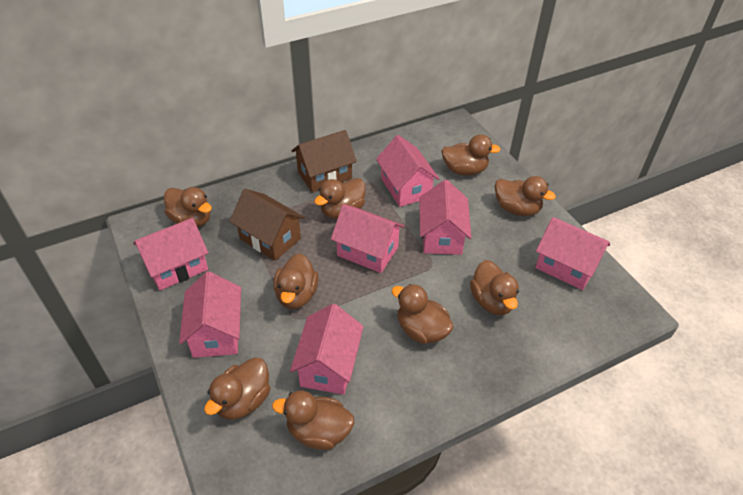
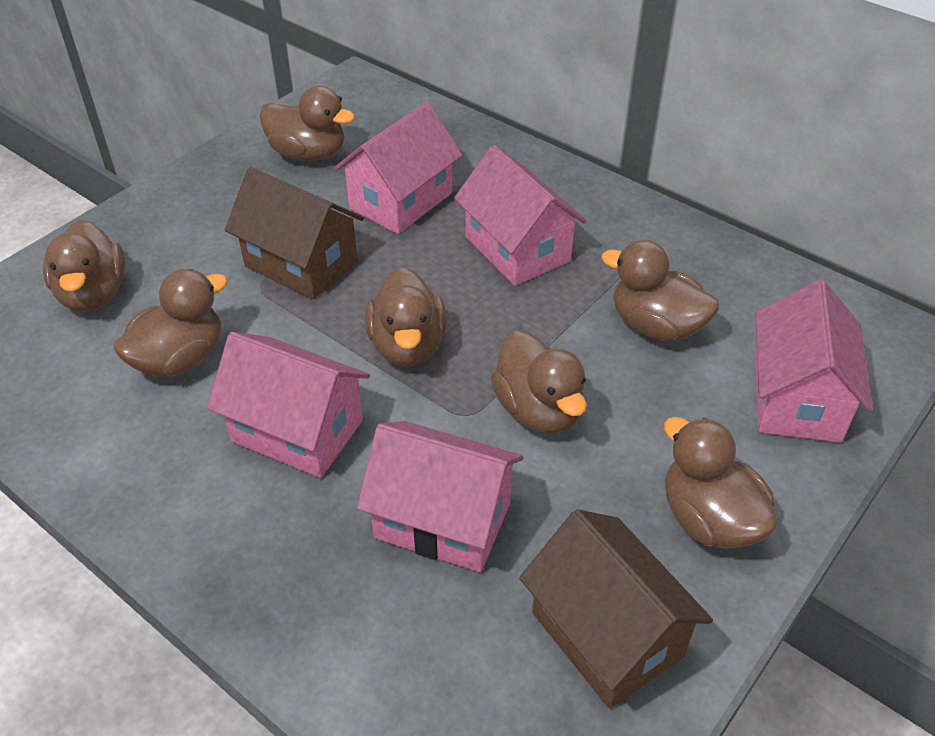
brown duck: 9 -> 7
pink house: 7 -> 5

